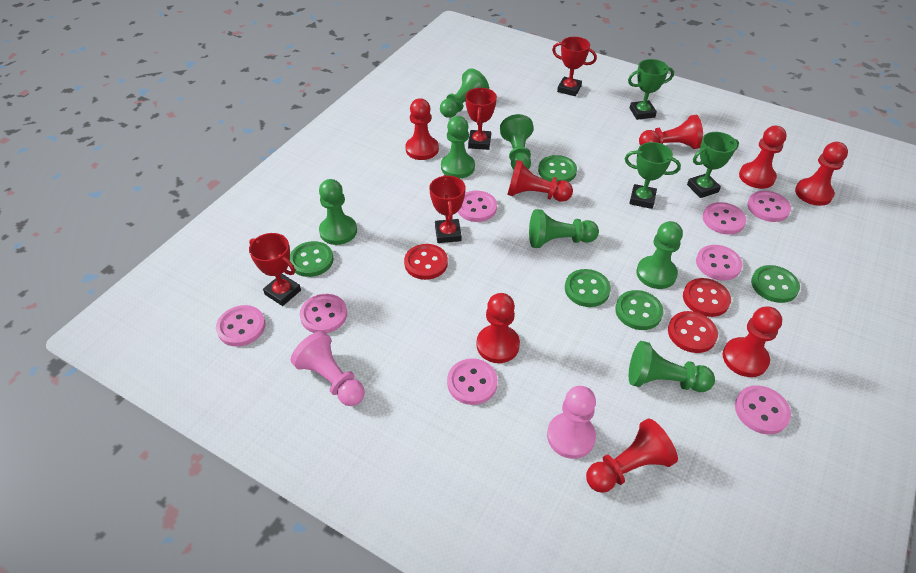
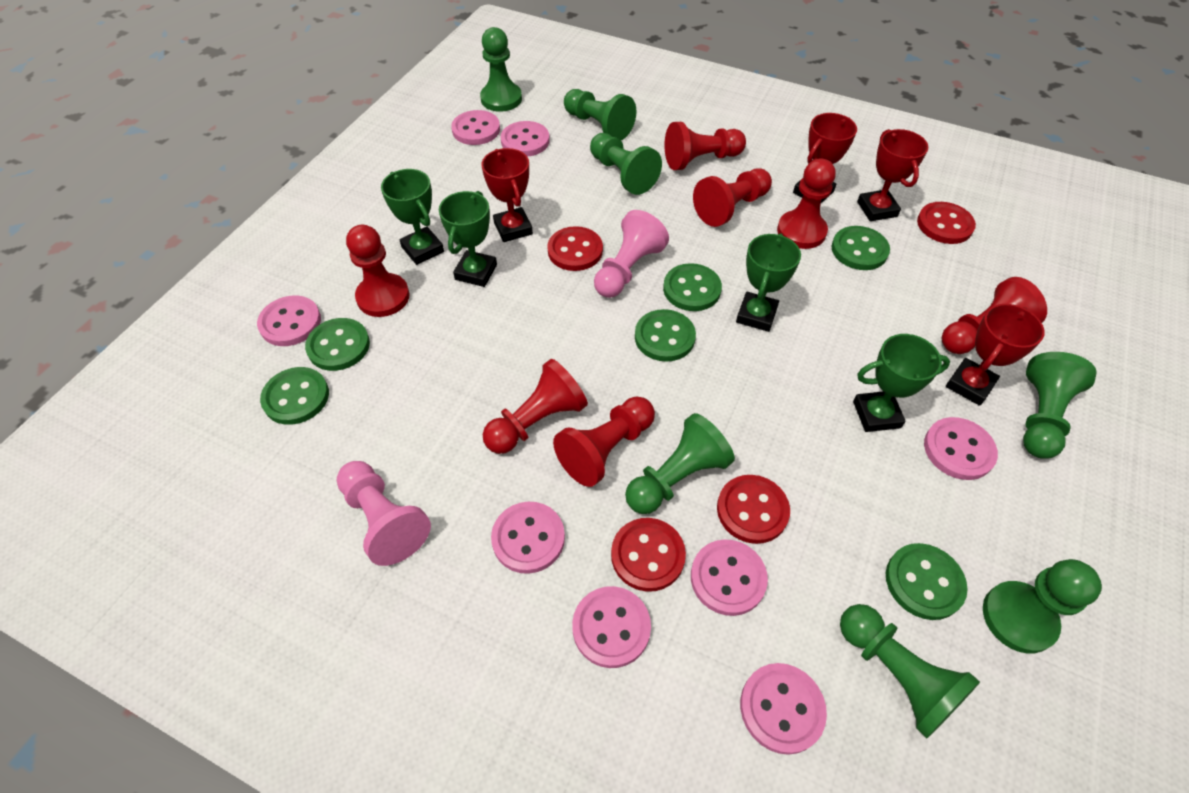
green button: 5 -> 6
green trophy: 3 -> 4
red button: 3 -> 4
red pawn: 8 -> 7

